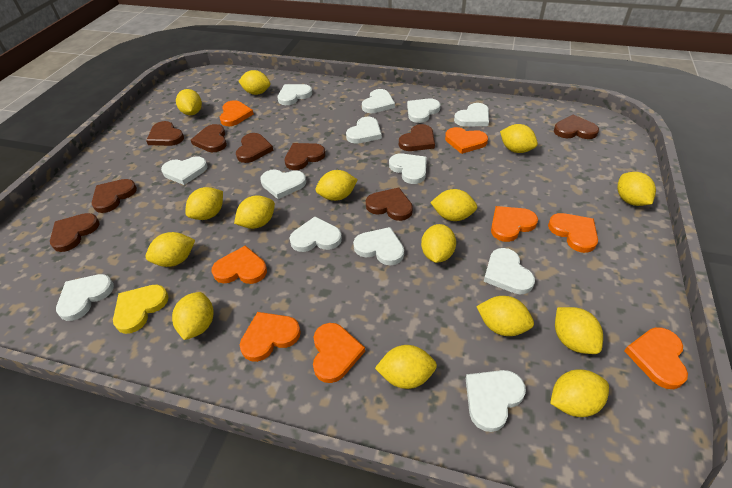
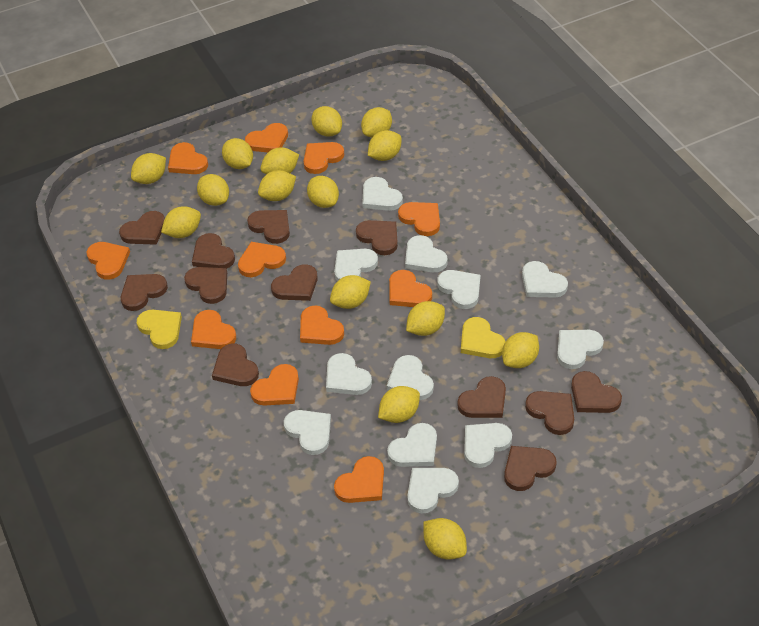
brown heart: 9 -> 12
orange heart: 8 -> 11
white heart: 13 -> 12
yellow heart: 1 -> 2

